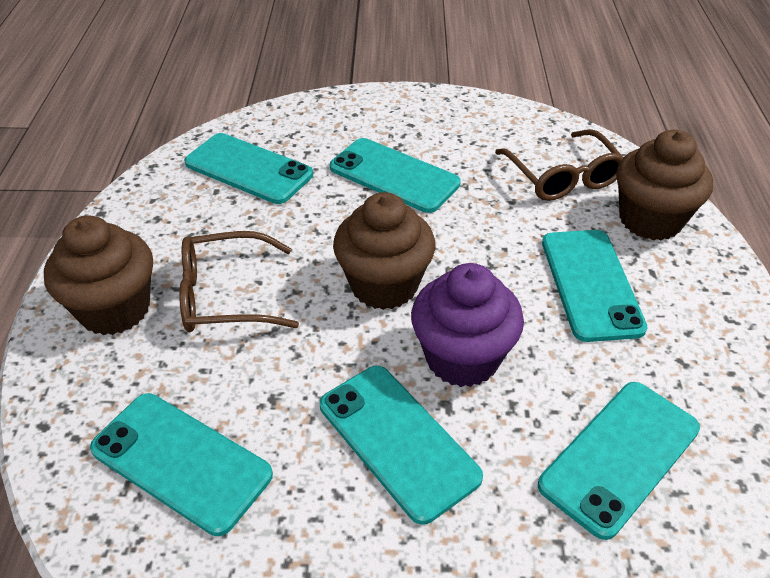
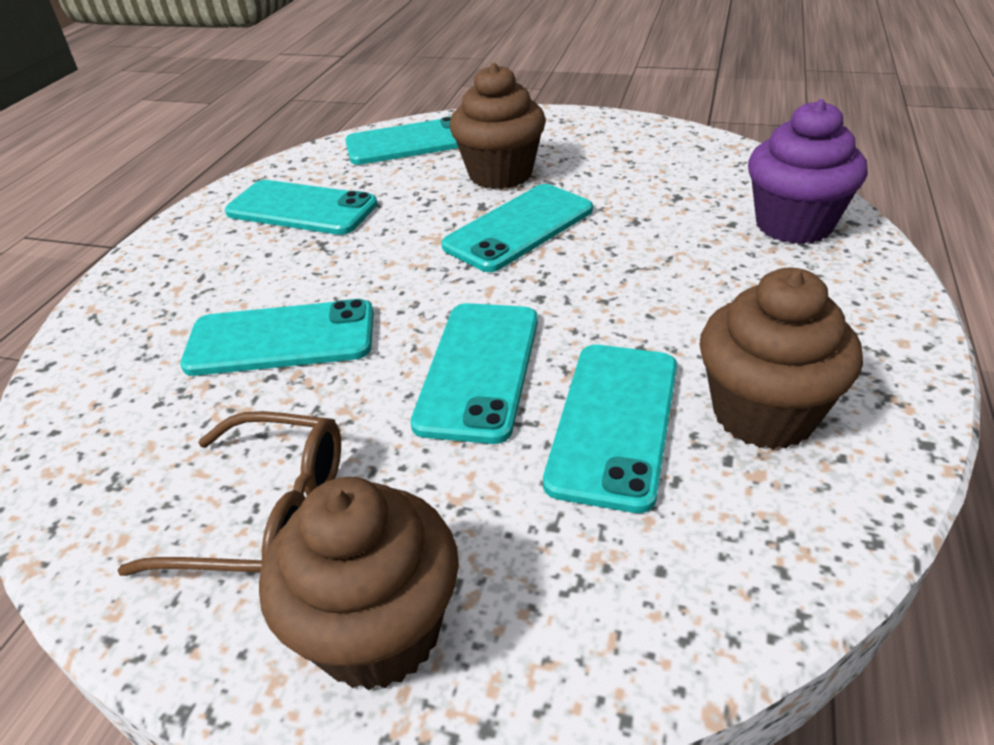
brown glasses: 2 -> 1

